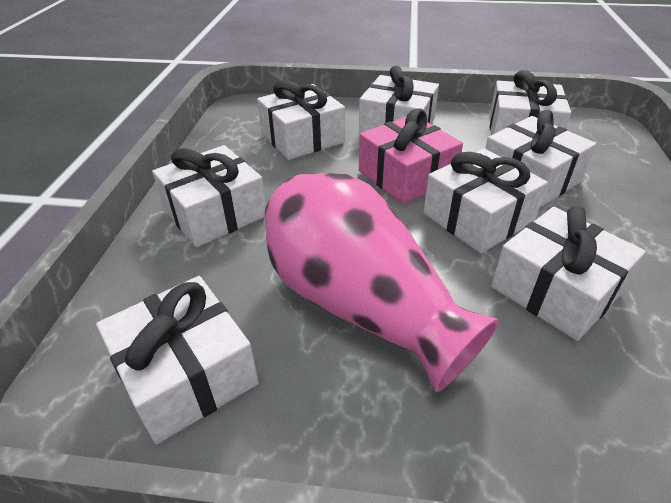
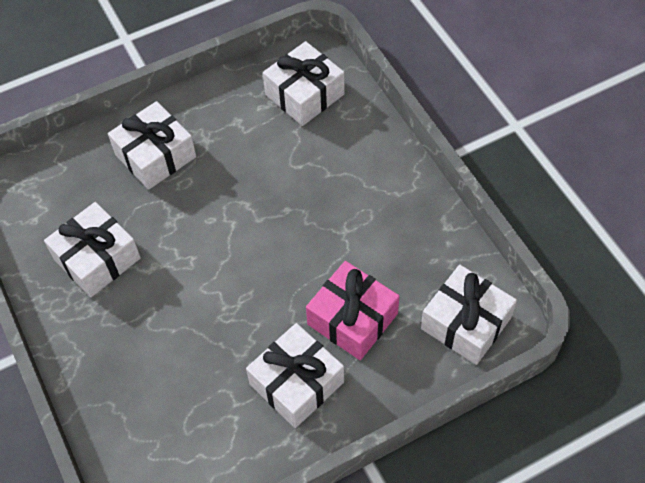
pink vase: 1 -> 0
white gift: 8 -> 5

